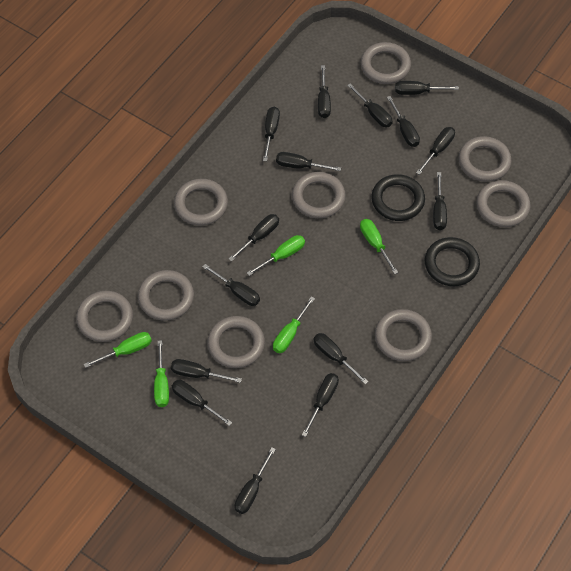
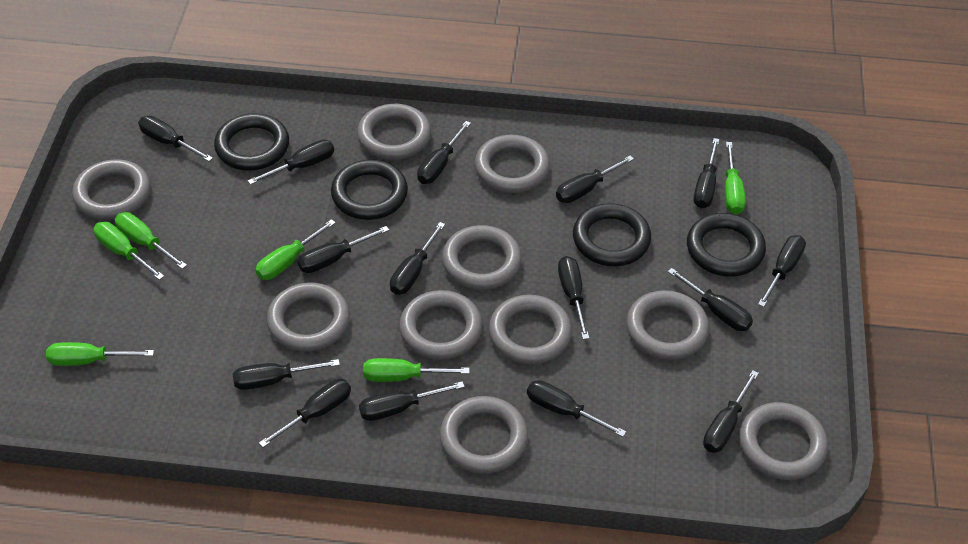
black ring: 2 -> 4
green screwdriver: 5 -> 6
grey ring: 9 -> 10

